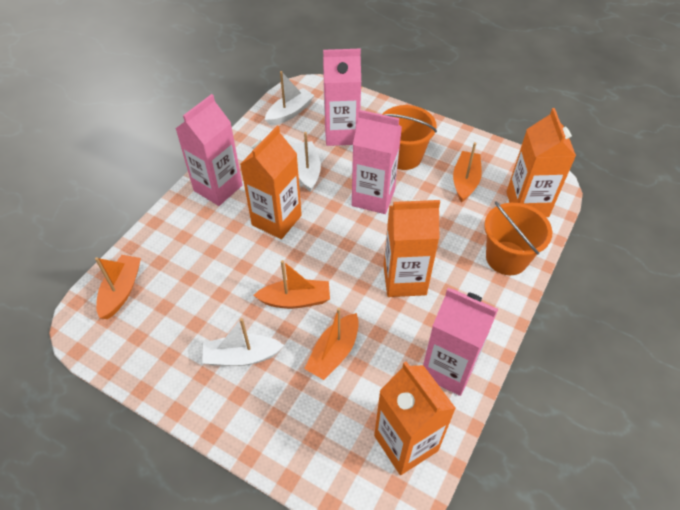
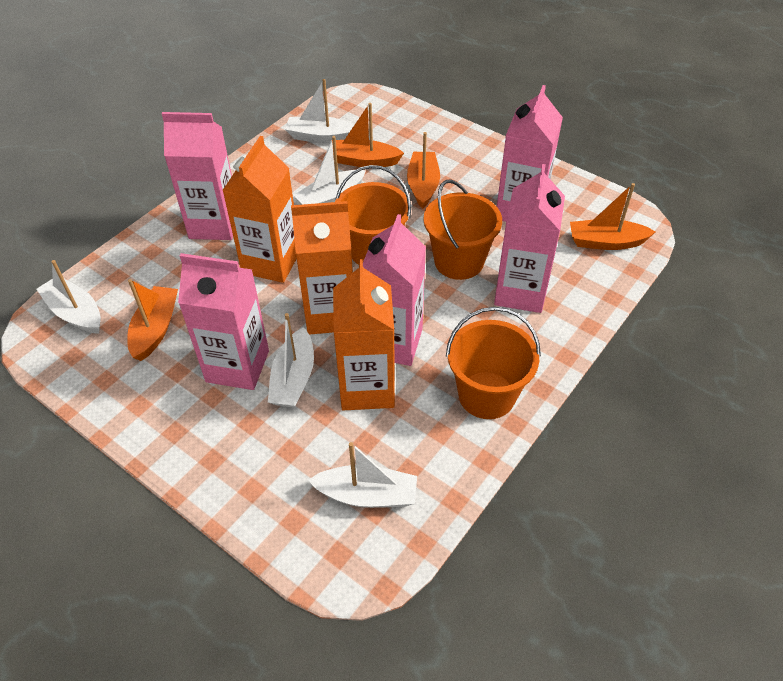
orange bucket: 2 -> 3
orange carton: 4 -> 3
pink carton: 4 -> 5
white boat: 3 -> 5

